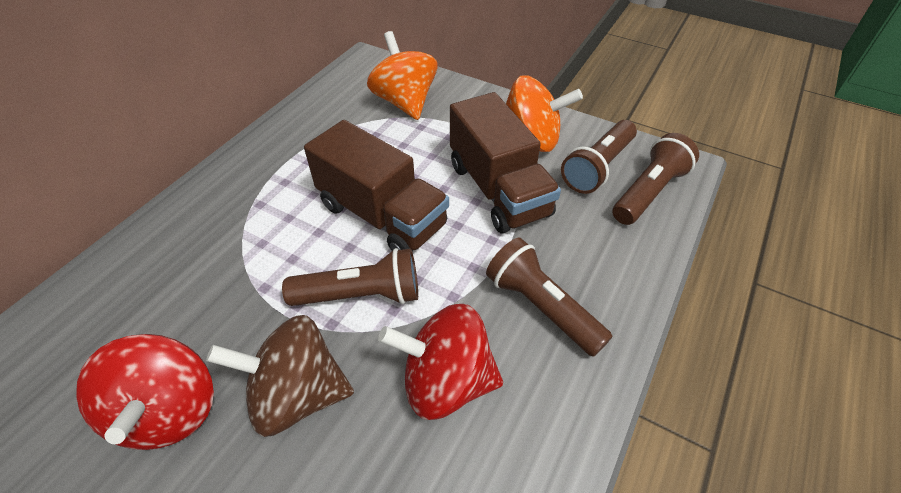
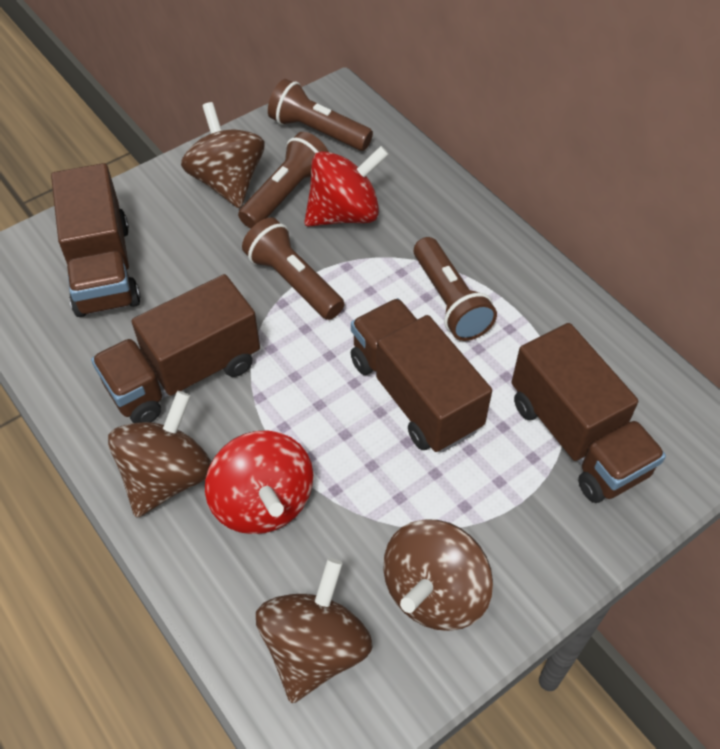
brown spinning top: 1 -> 4
brown truck: 2 -> 4
orange spinning top: 2 -> 0

